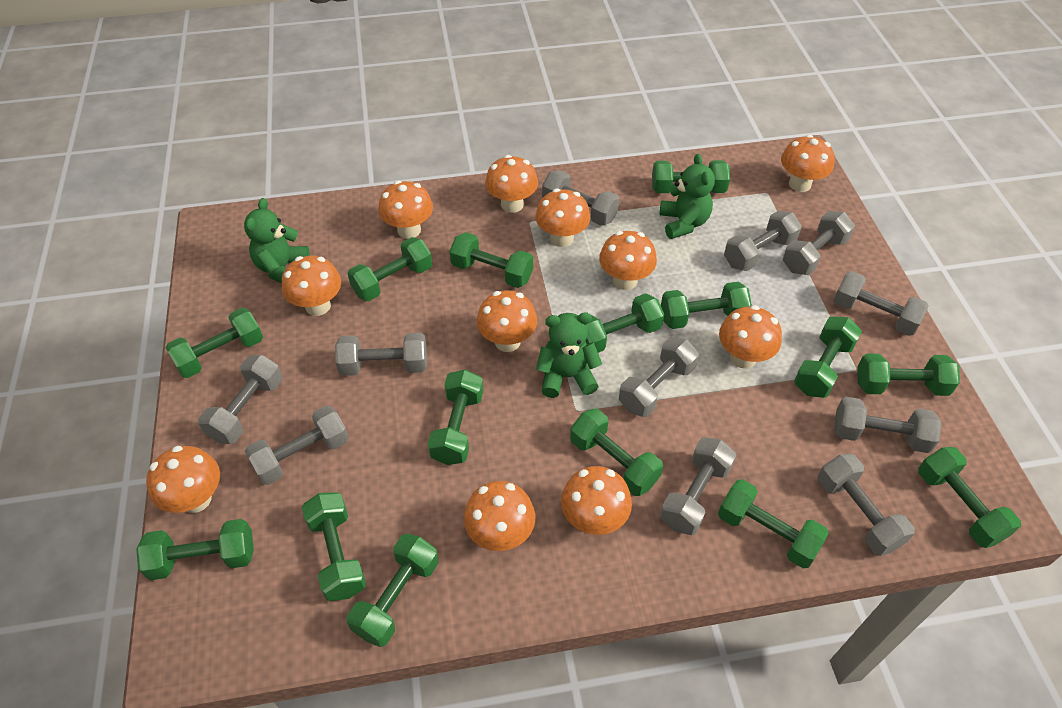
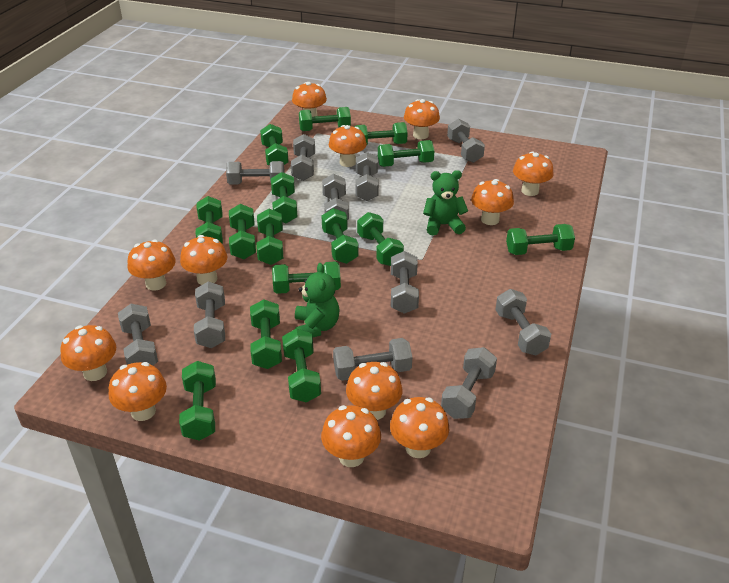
green teddy bear: 3 -> 2
orange mushroom: 11 -> 12

